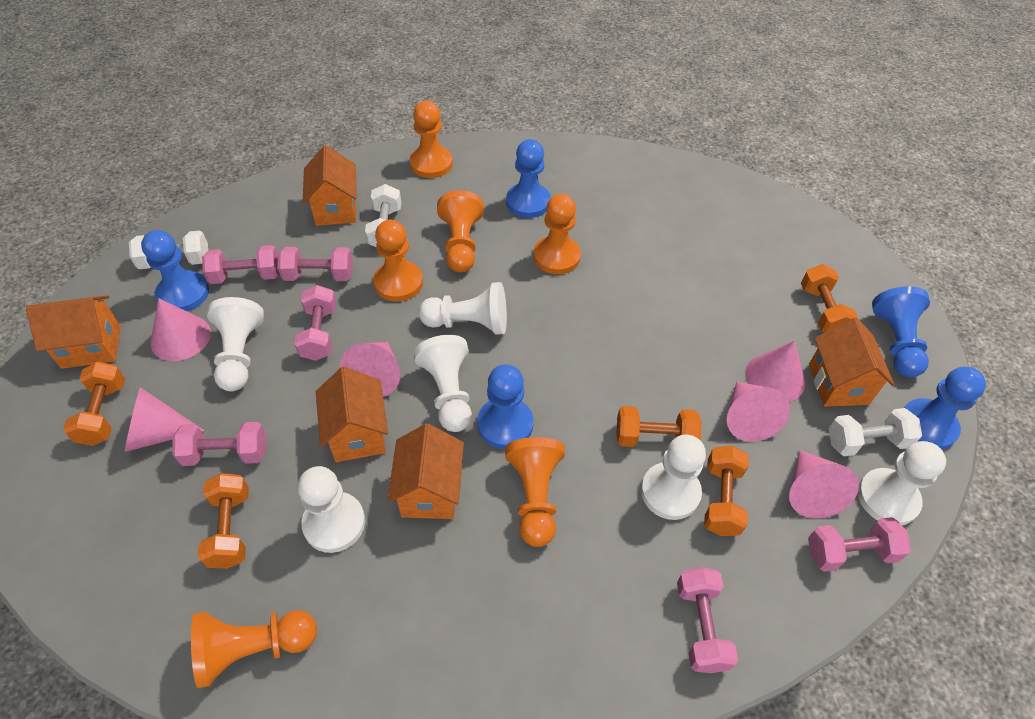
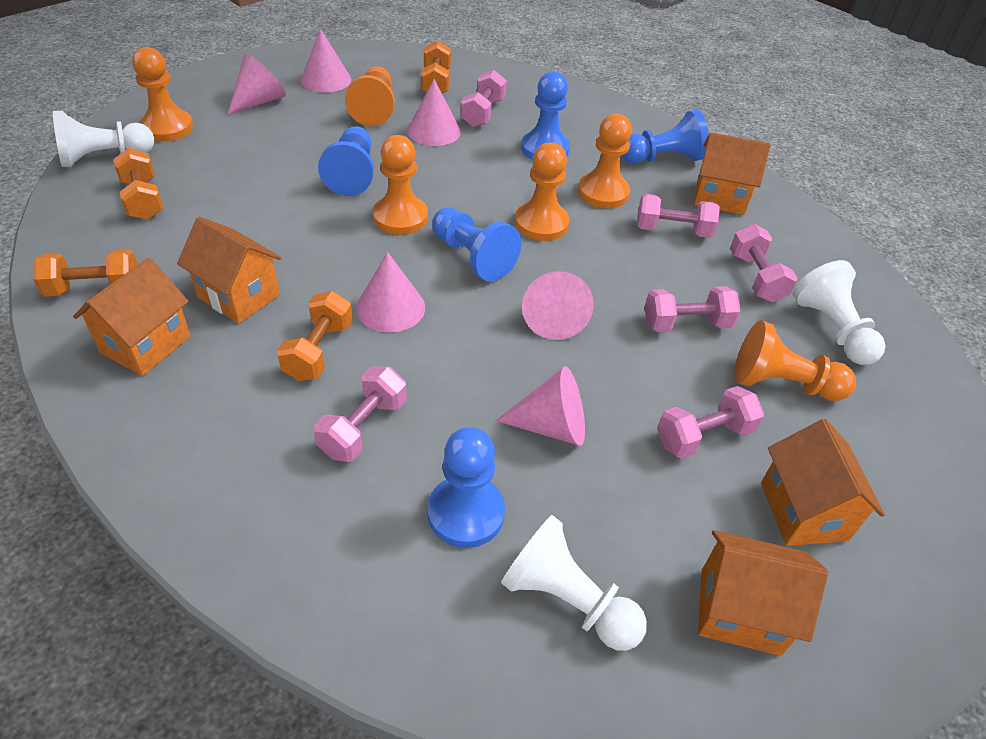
orange dumbbell: 5 -> 4
white dumbbell: 3 -> 0
white pawn: 6 -> 3

